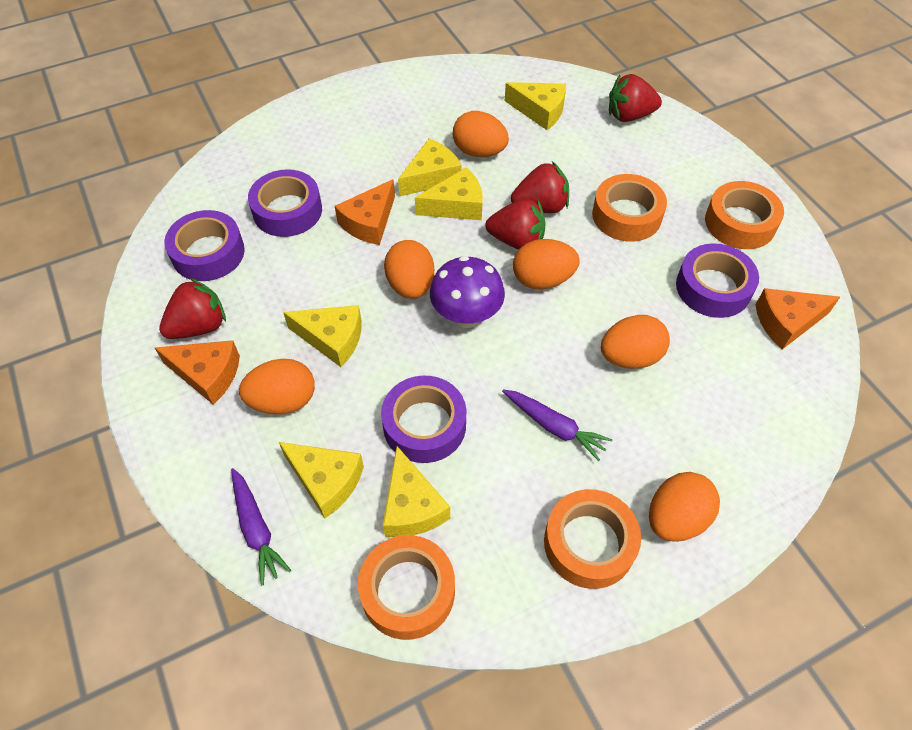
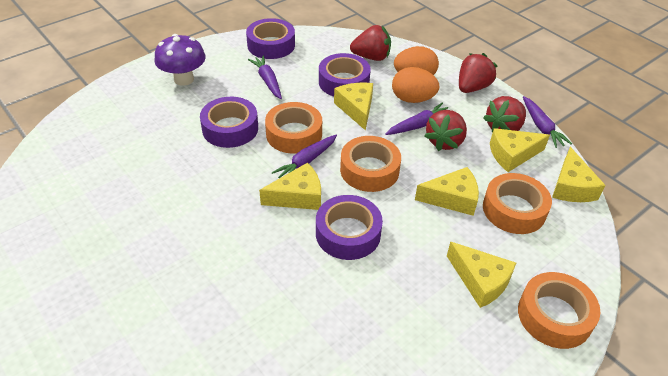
orange cheese: 3 -> 0
orange egg: 6 -> 2
purple carrot: 2 -> 4

